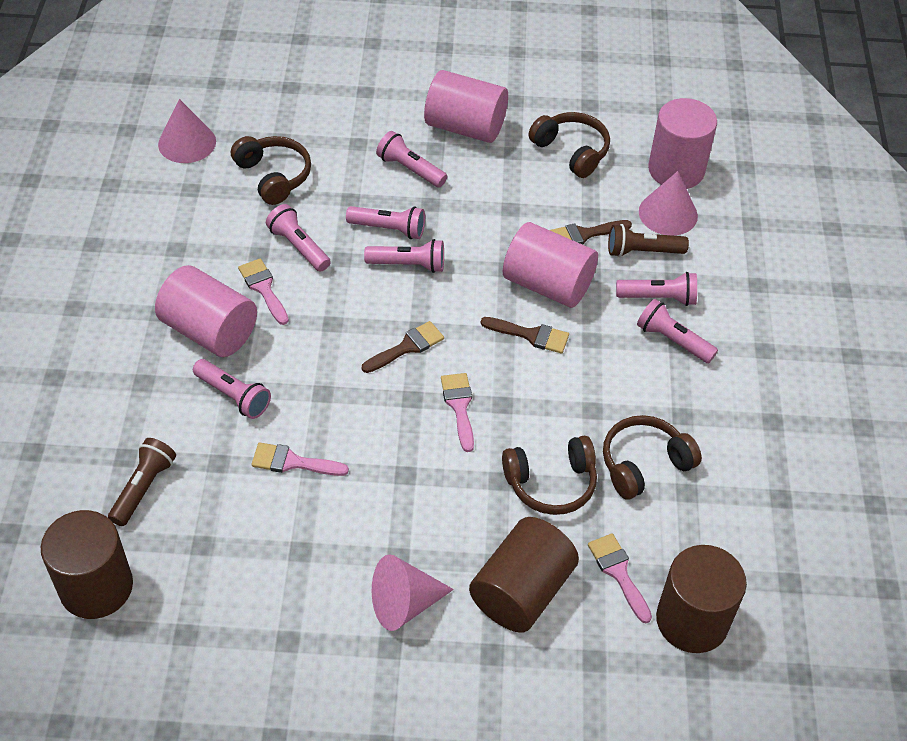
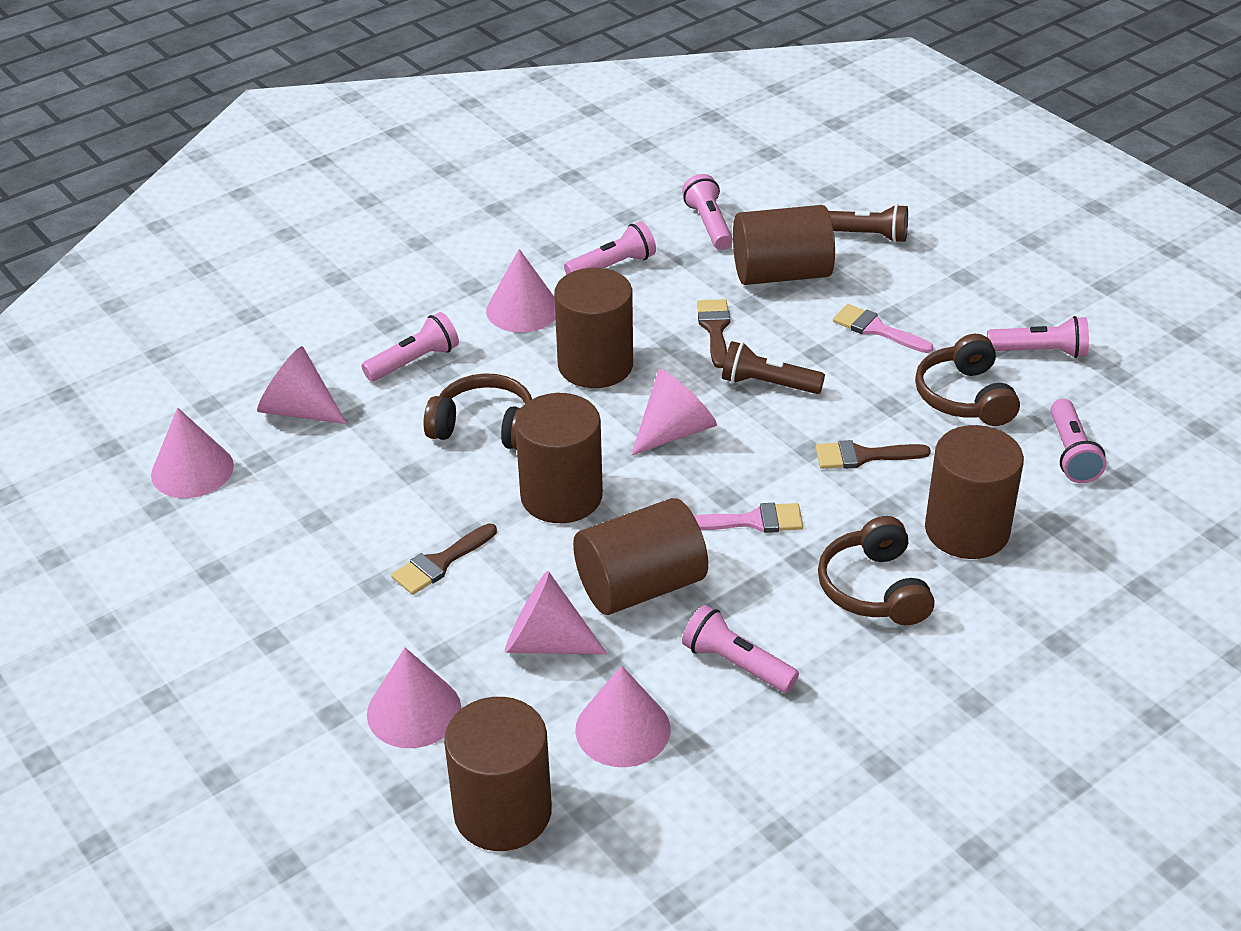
brown cylinder: 3 -> 6
brown headphones: 4 -> 3
pink brush: 4 -> 2
pink cone: 3 -> 7
pink cylinder: 4 -> 0
pink flashlight: 7 -> 6

